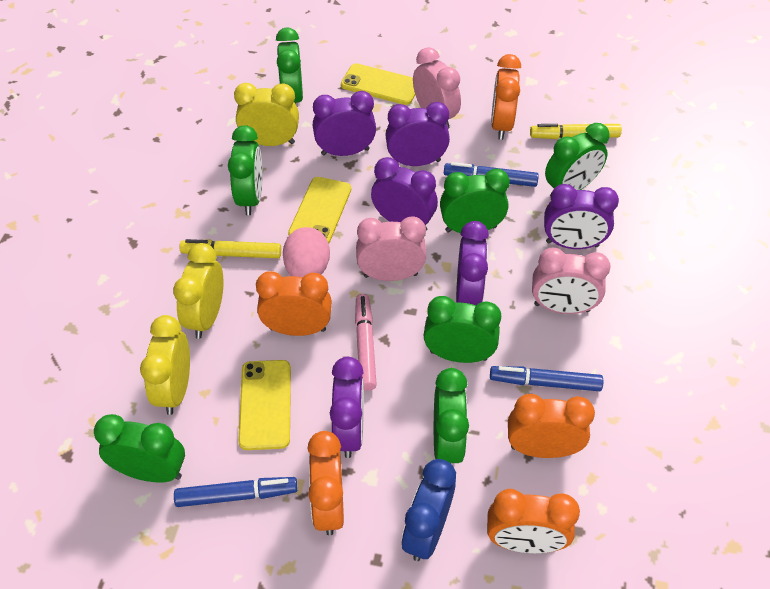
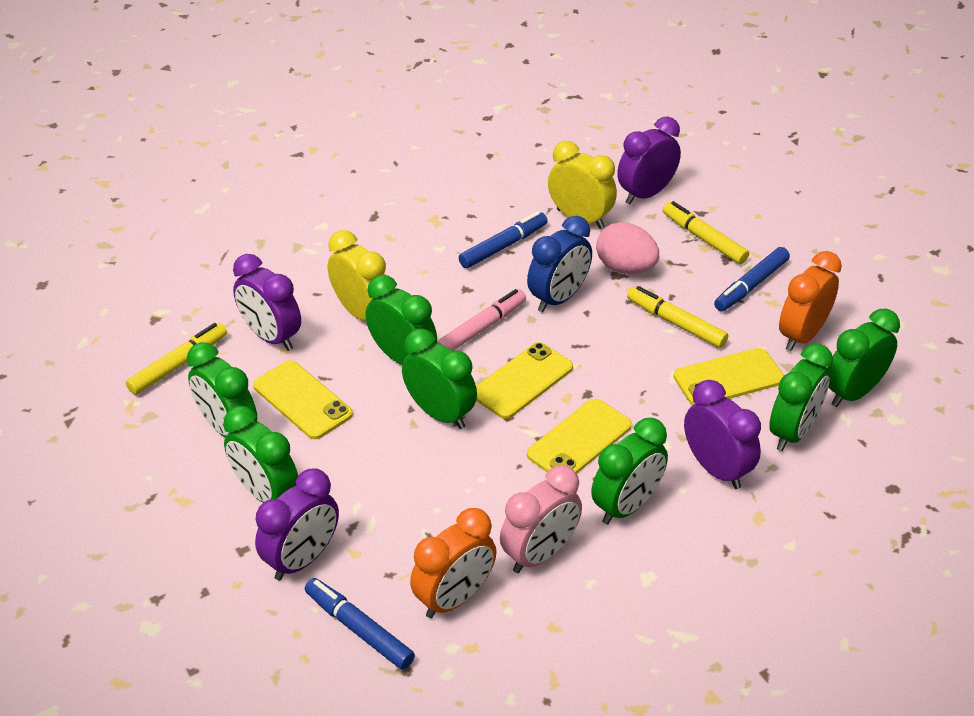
orange clock: 5 -> 2
pink clock: 3 -> 1
purple clock: 6 -> 4
yellow clock: 3 -> 2
yellow marker: 2 -> 3
yellow phone: 3 -> 4

